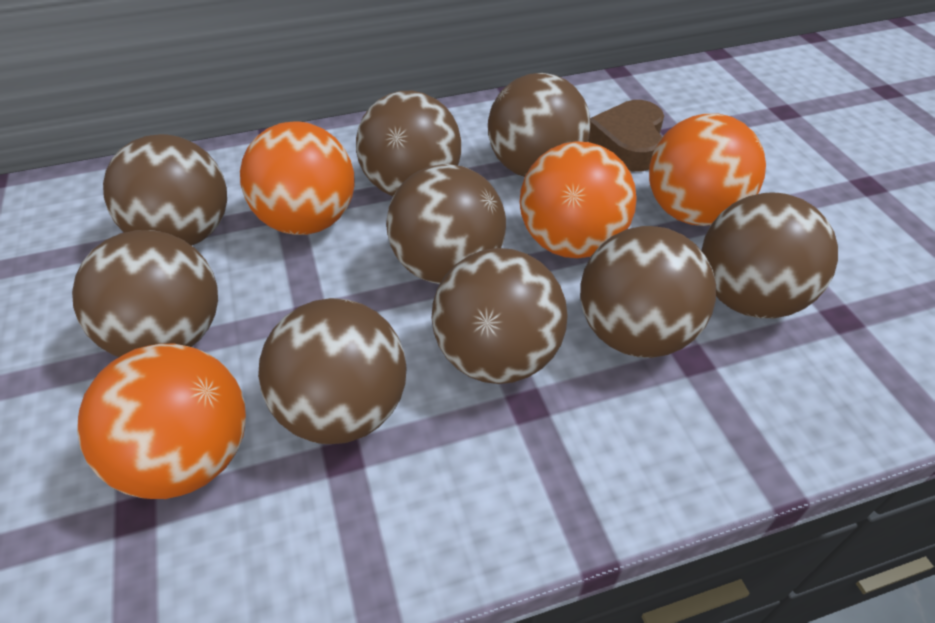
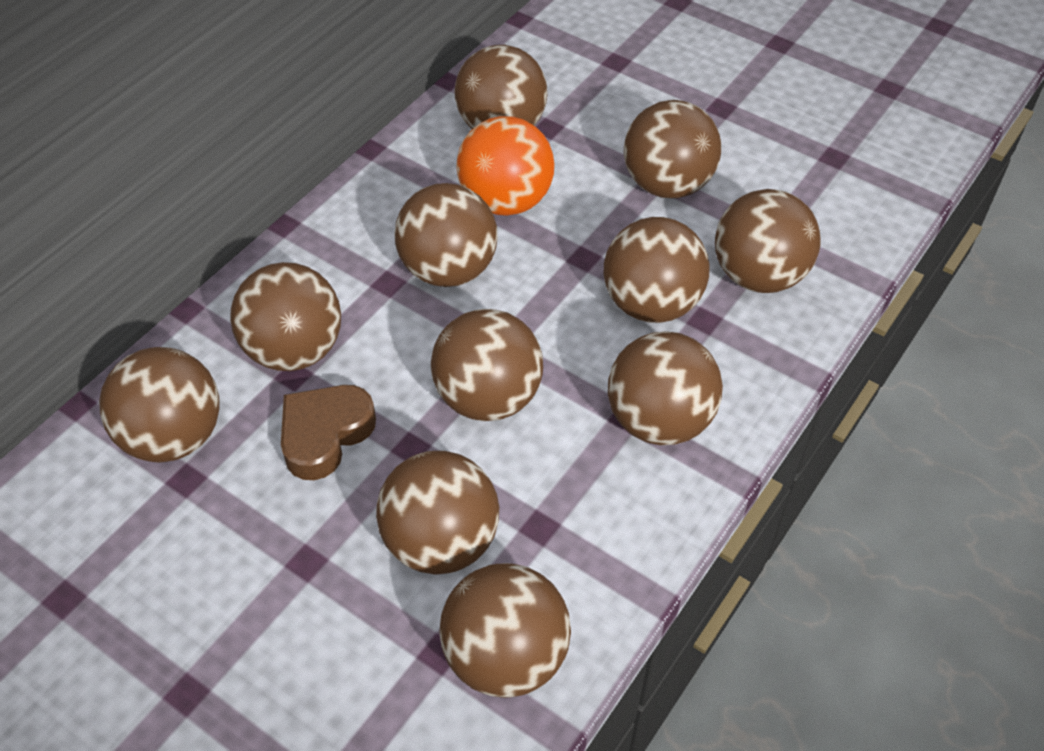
brown ball: 9 -> 11
orange ball: 4 -> 1

